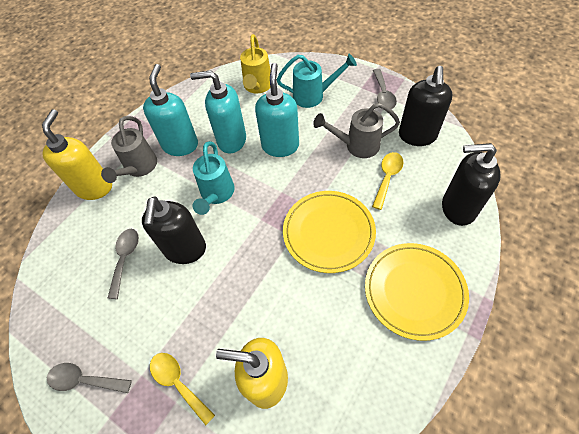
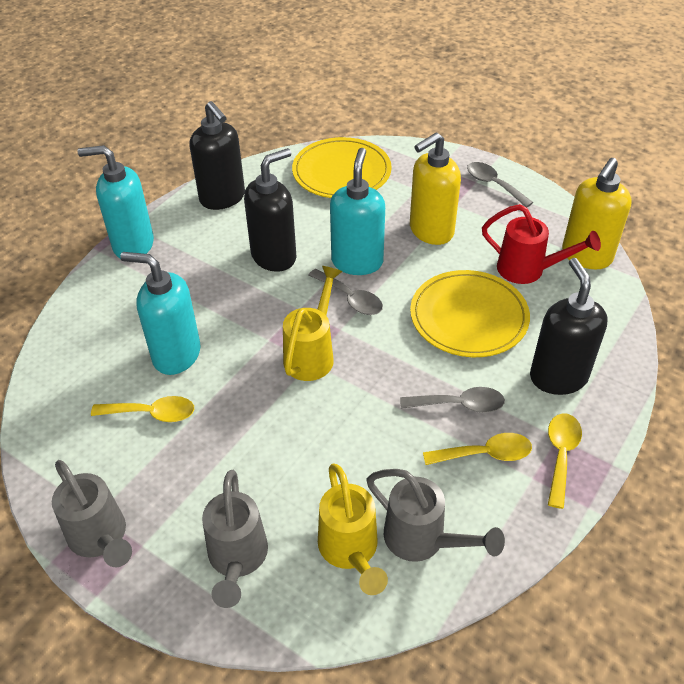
grey watering can: 2 -> 3
red watering can: 0 -> 1
turquoise watering can: 2 -> 0
yellow spoon: 2 -> 3
yellow watering can: 1 -> 2

